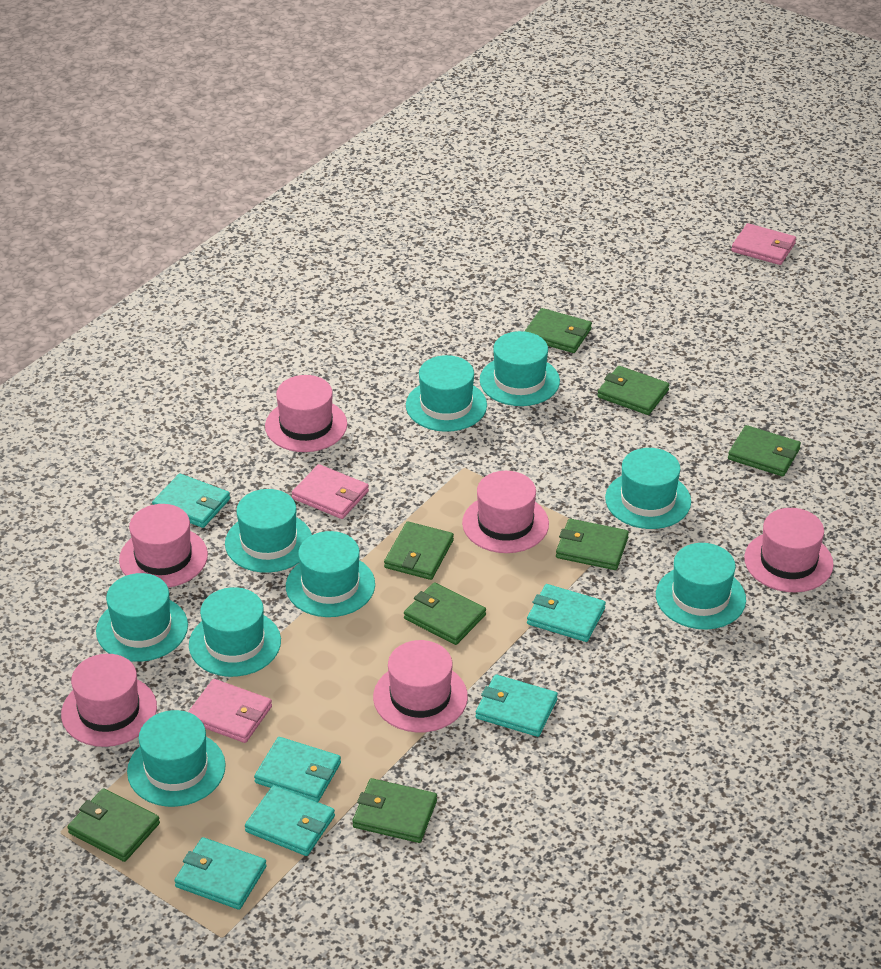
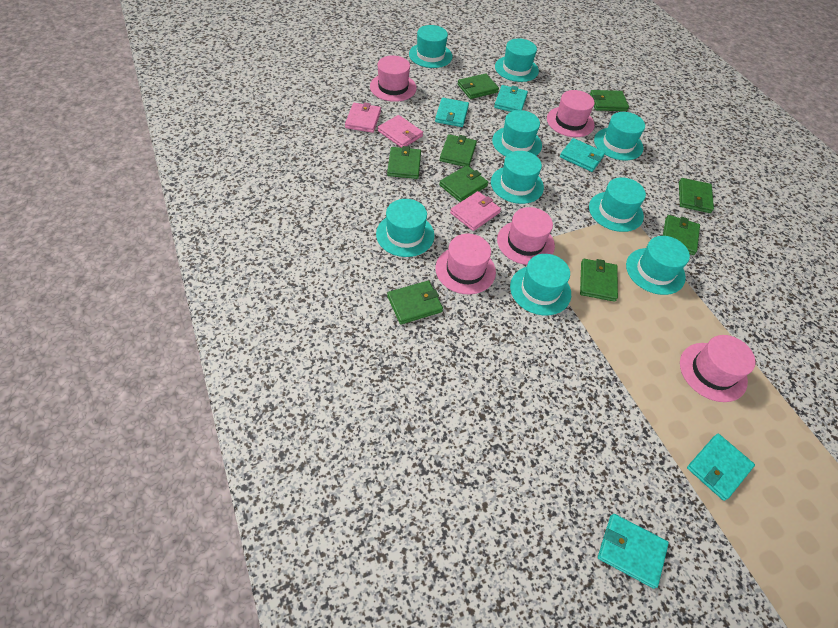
green wallet: 8 -> 9
pink hat: 6 -> 5
turquoise wallet: 6 -> 5

